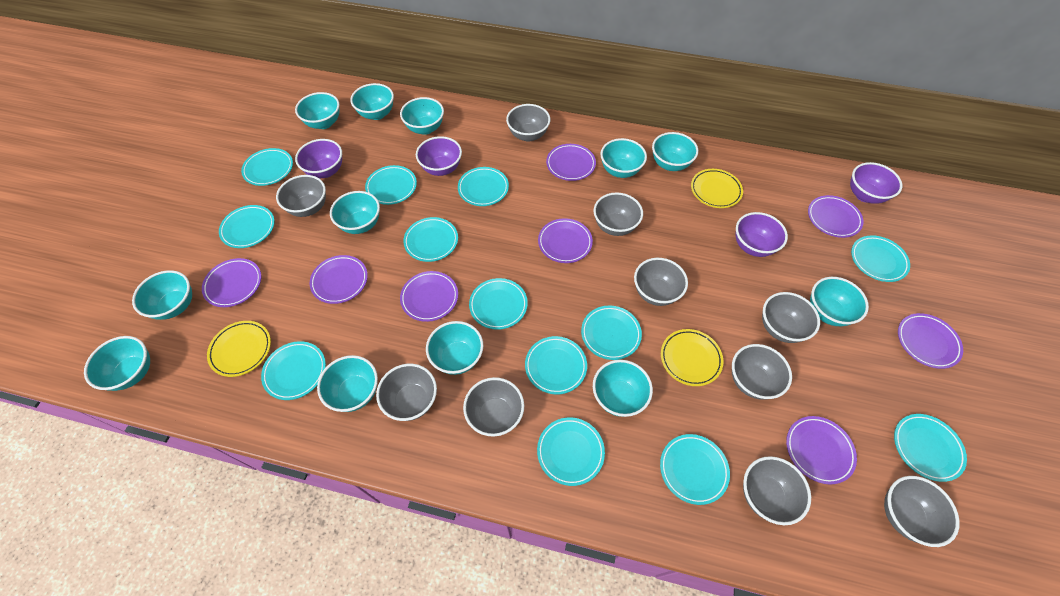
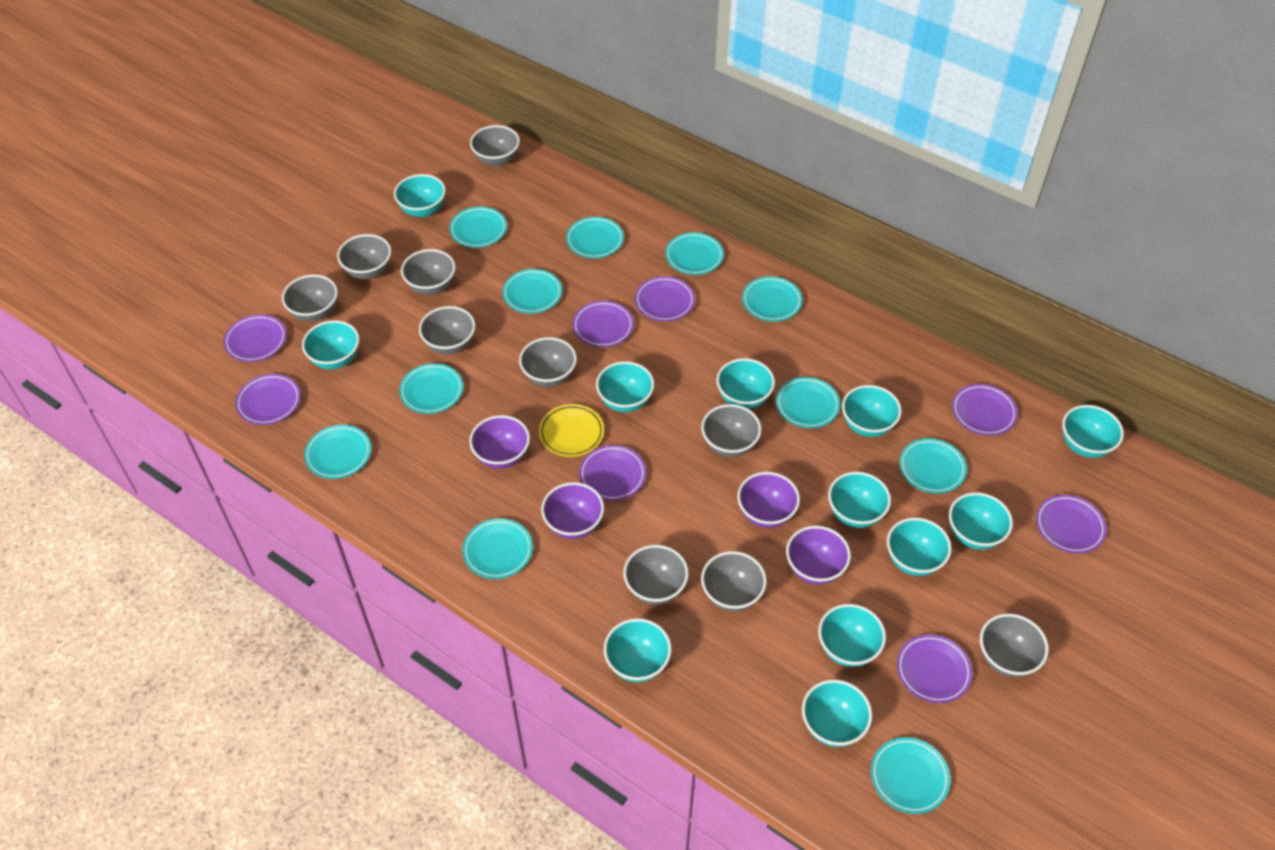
turquoise plate: 13 -> 11
yellow plate: 3 -> 1

